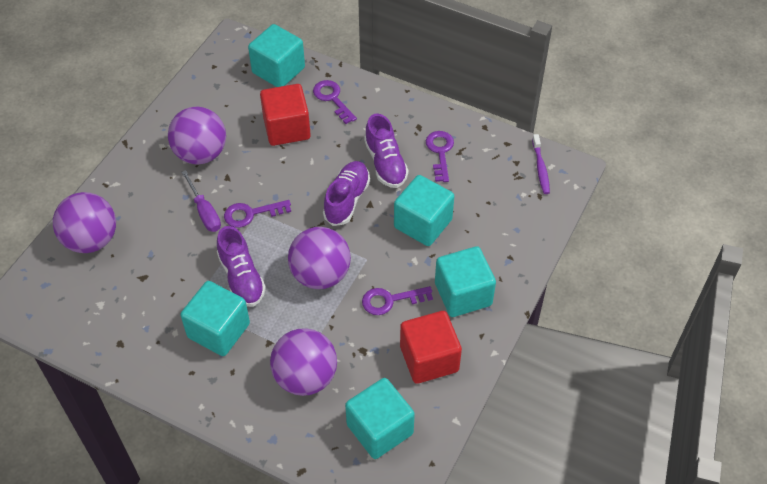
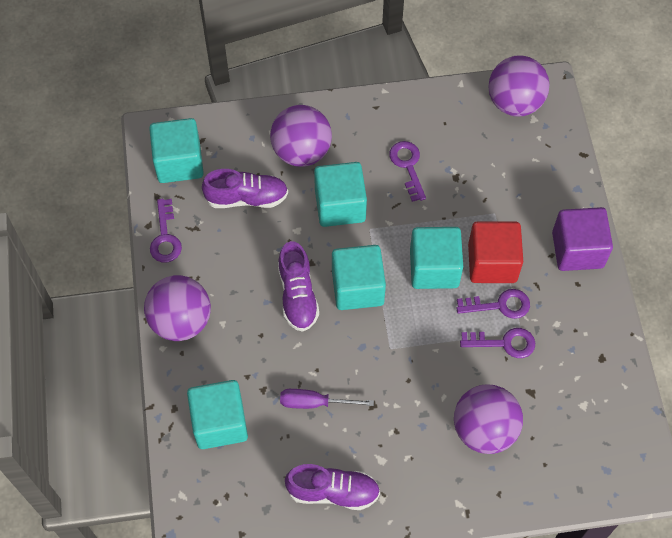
purple cube: 0 -> 1
purple toothbrush: 1 -> 0
red cube: 2 -> 1

